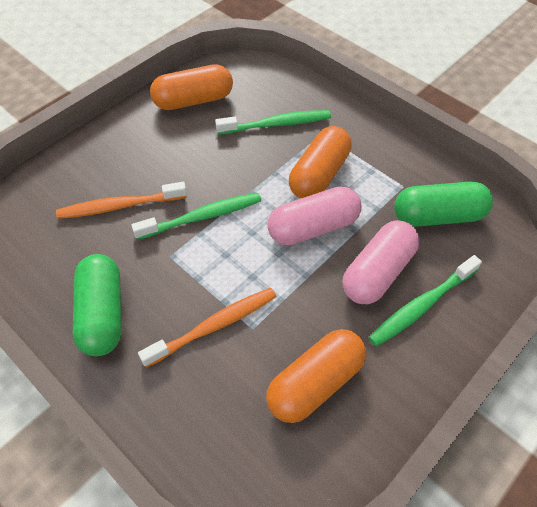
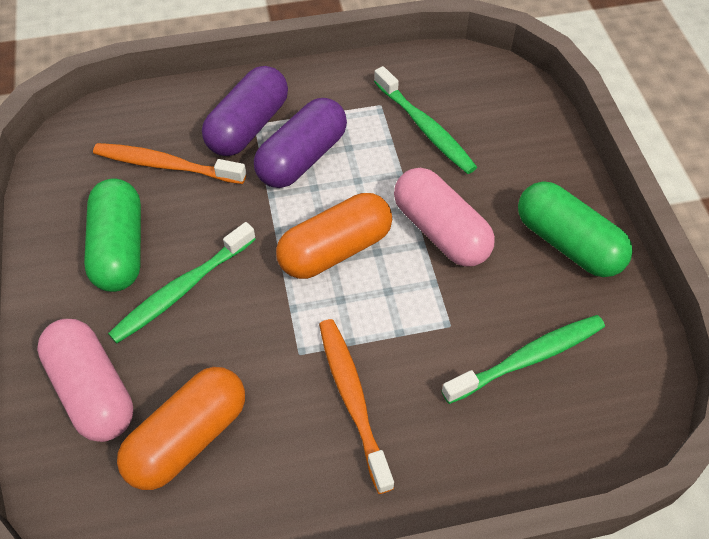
orange capsule: 3 -> 2
purple capsule: 0 -> 2

